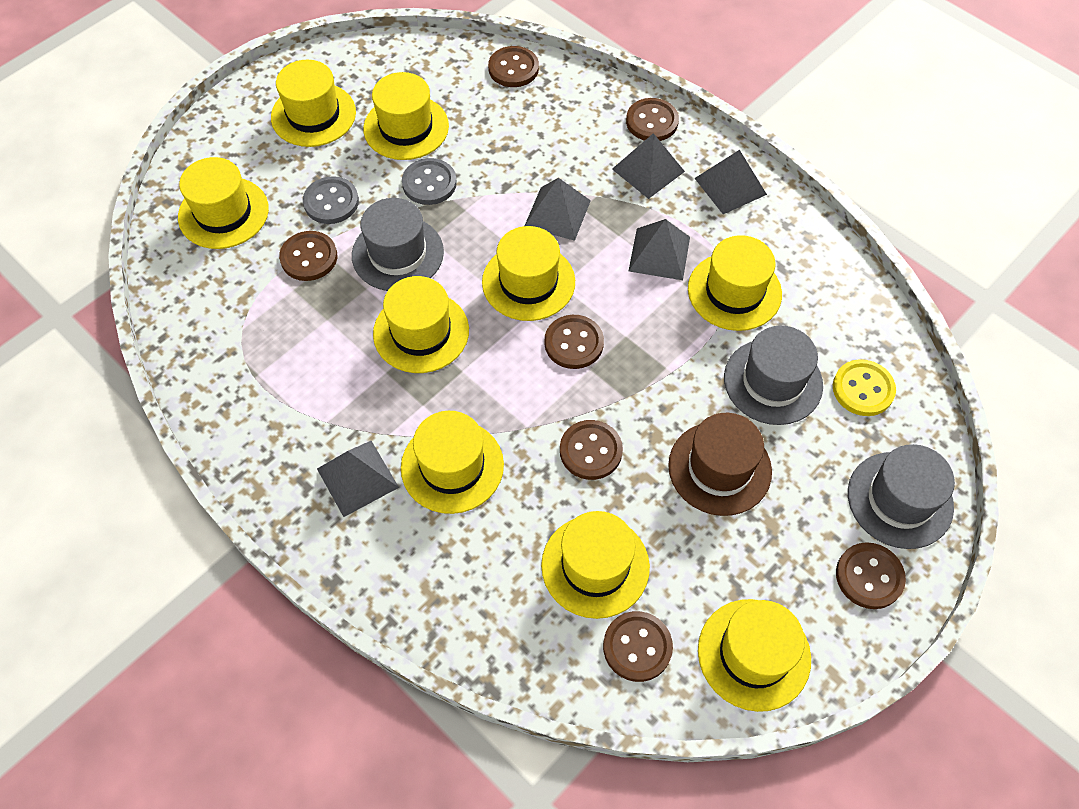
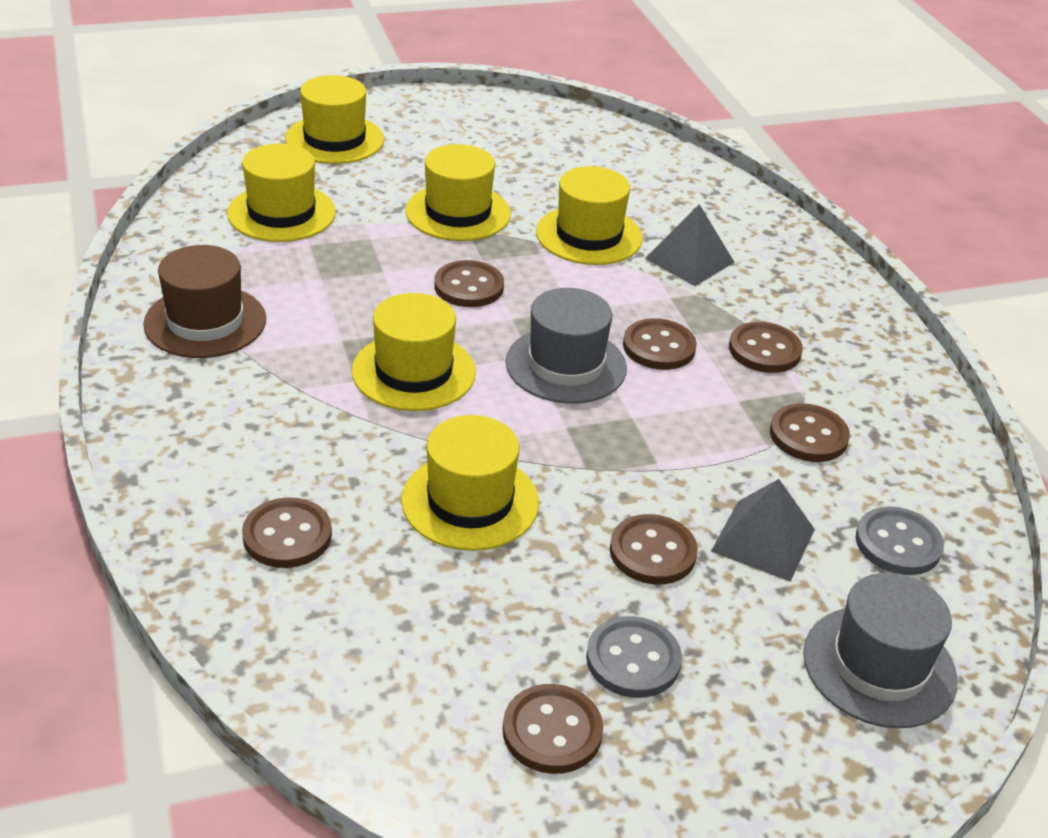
grey hat: 3 -> 2
grey pyramid: 5 -> 2
yellow button: 1 -> 0
yellow hat: 9 -> 6

